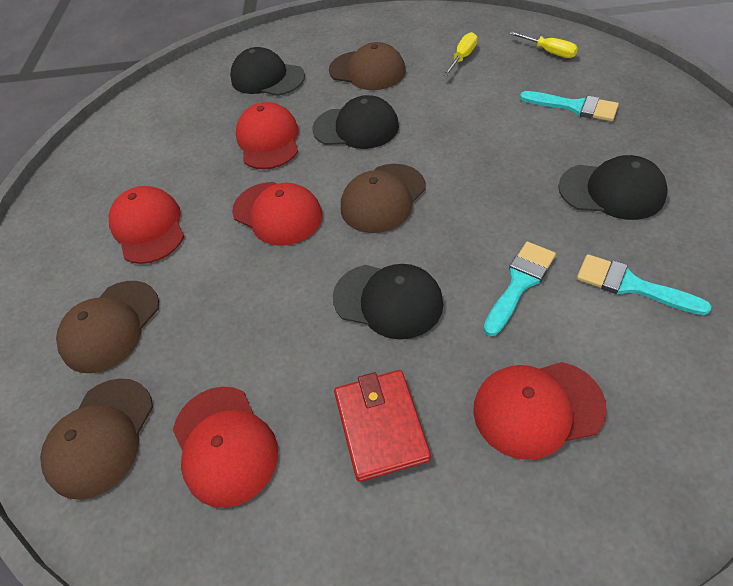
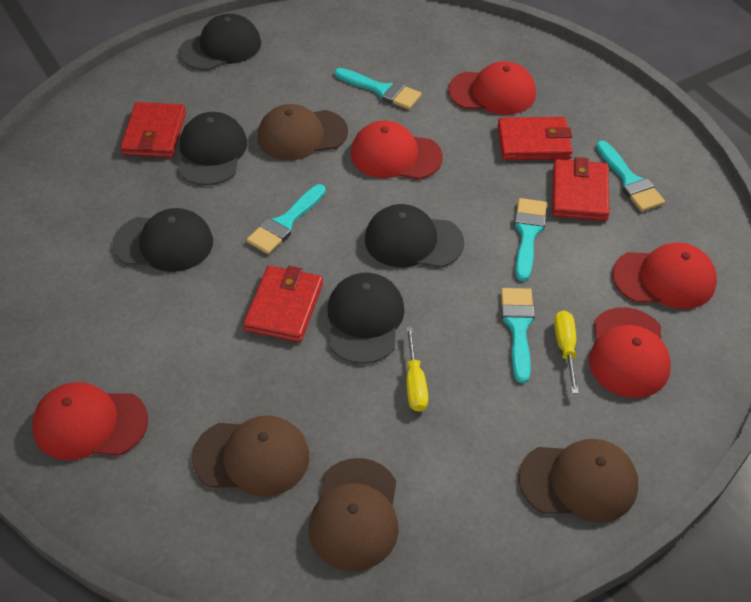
black cap: 4 -> 5
red wallet: 1 -> 4
turquoise brush: 3 -> 5

